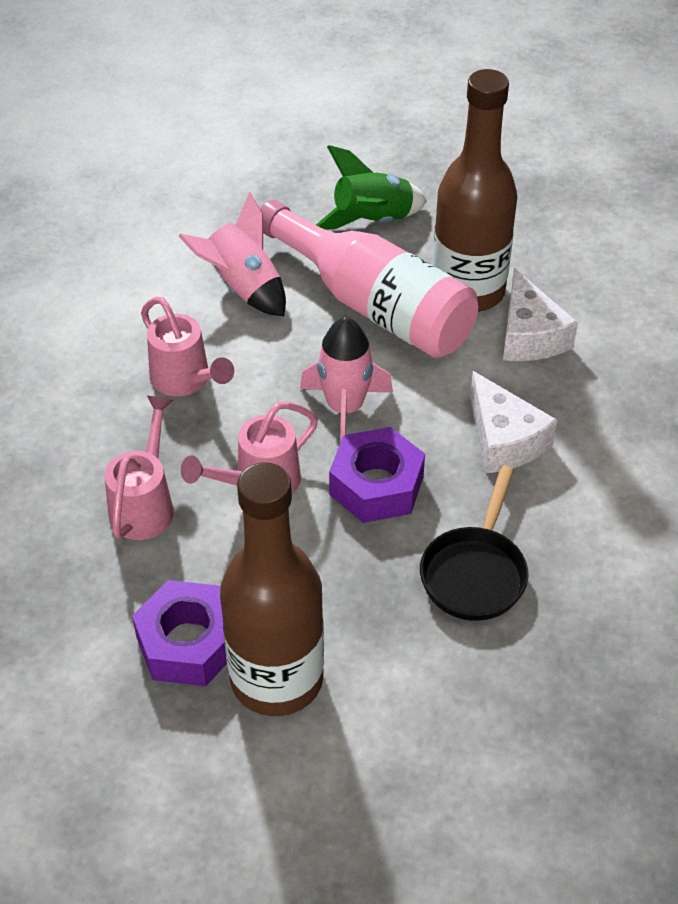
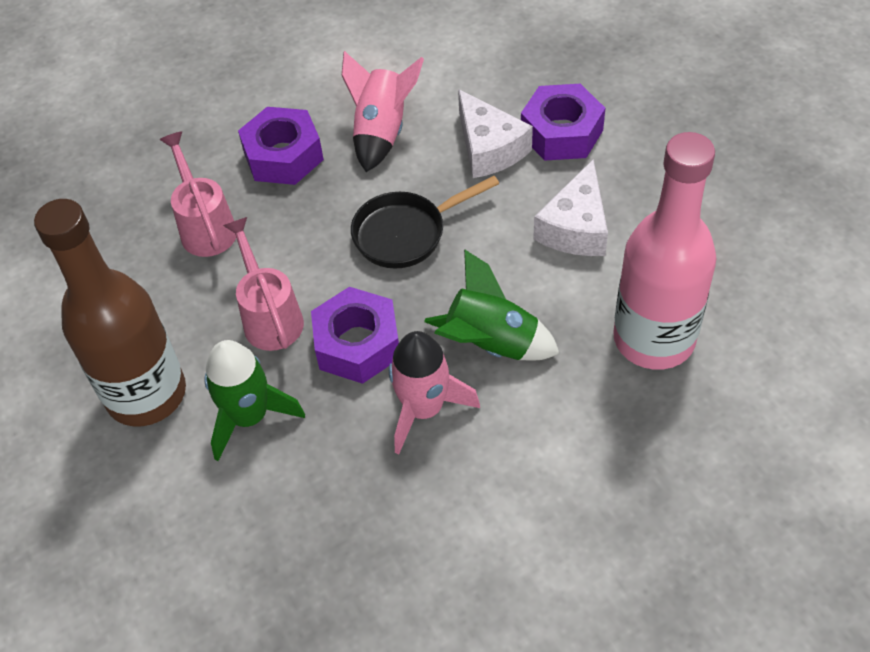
brown bottle: 2 -> 1
green rocket: 1 -> 2
pink watering can: 3 -> 2
purple nut: 2 -> 3

